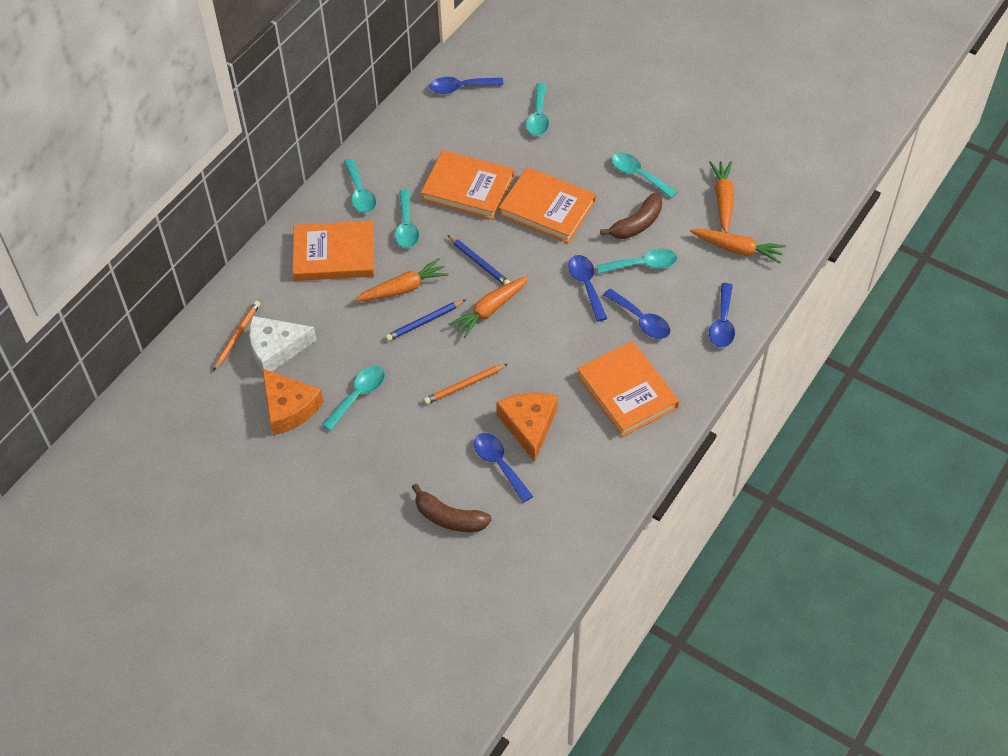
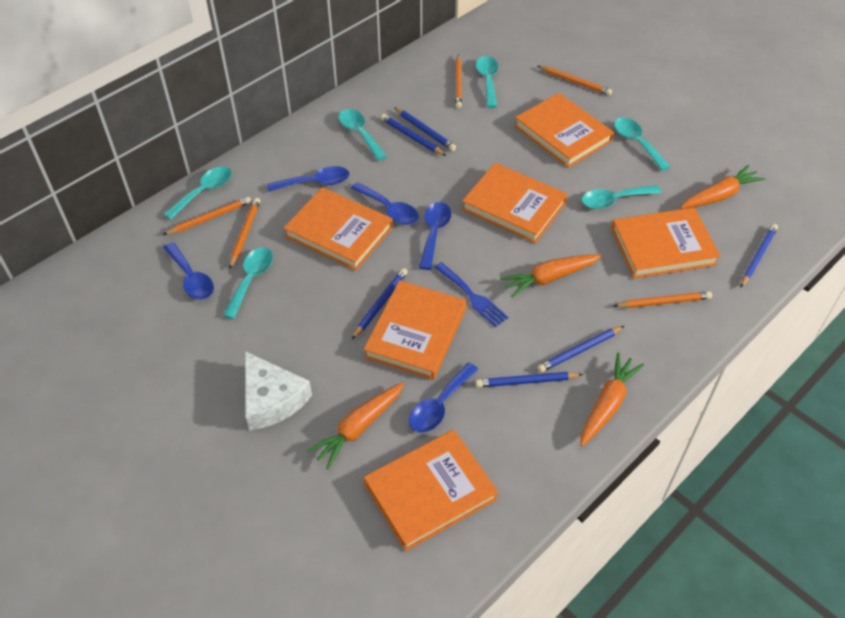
blue fork: 0 -> 1
blue pencil: 2 -> 6
brown banana: 2 -> 0
orange book: 4 -> 6
orange cheese: 2 -> 0
orange pencil: 2 -> 5

